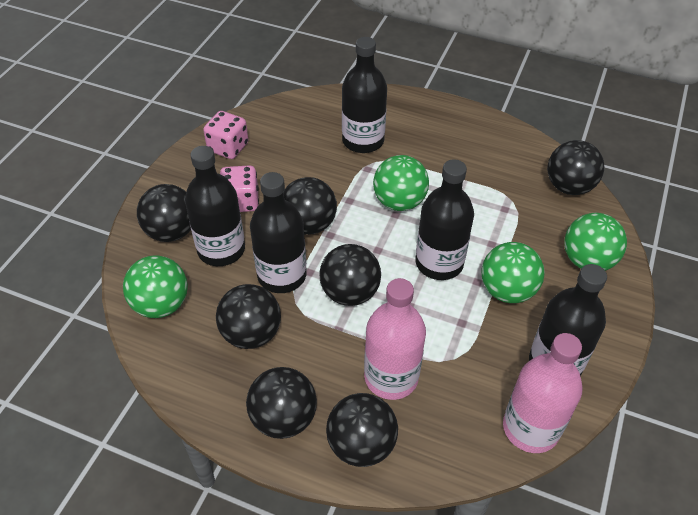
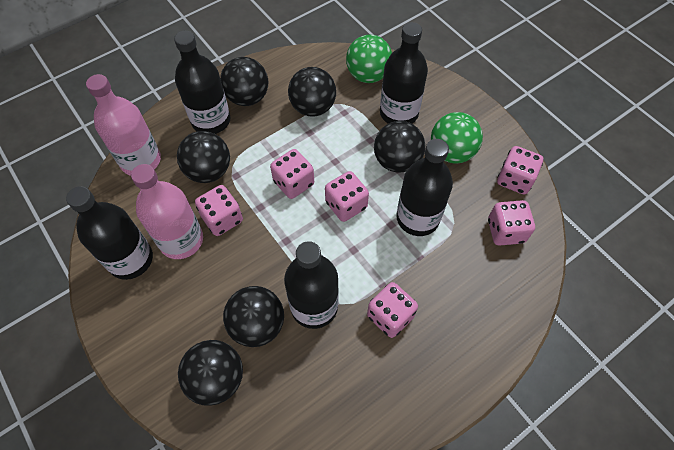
black ball: 7 -> 6
green ball: 4 -> 2
pink dice: 2 -> 6

